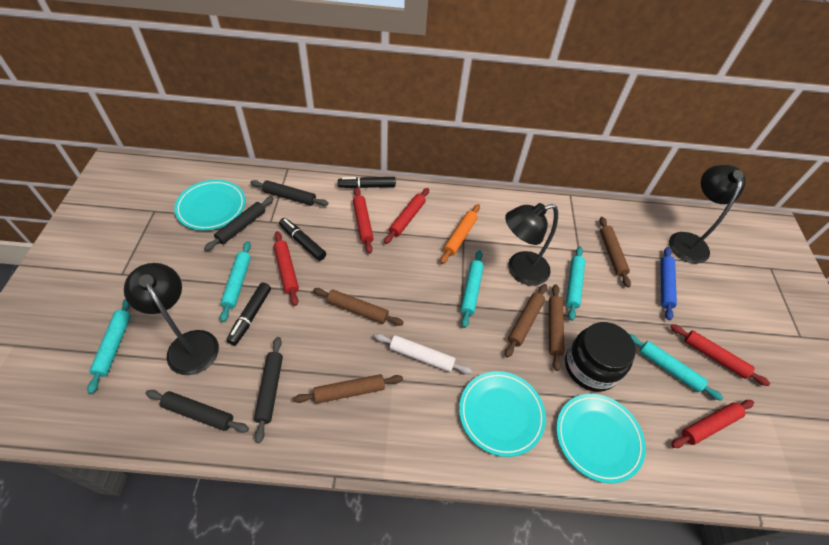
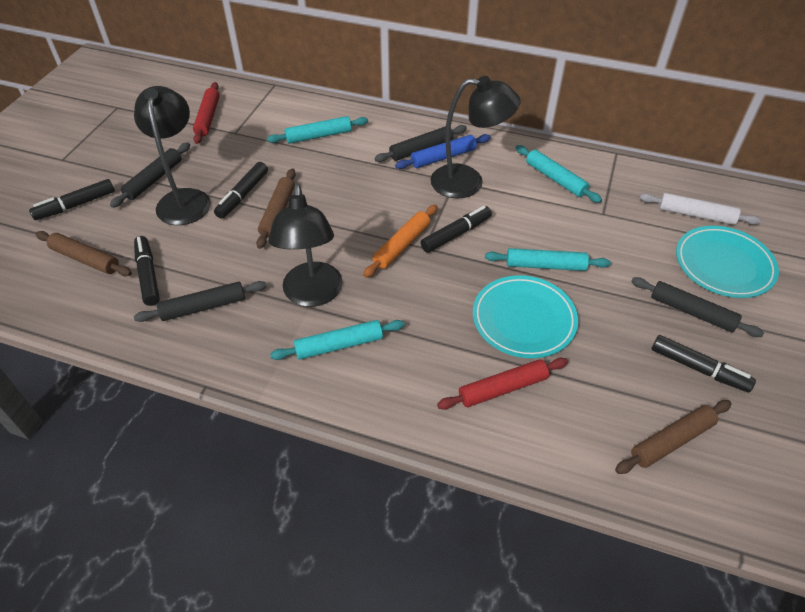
black jar: 1 -> 0
black marker: 3 -> 5
brown rolling pin: 5 -> 3
red rolling pin: 5 -> 2
turquoise plate: 3 -> 2
turquoise rolling pin: 5 -> 4

